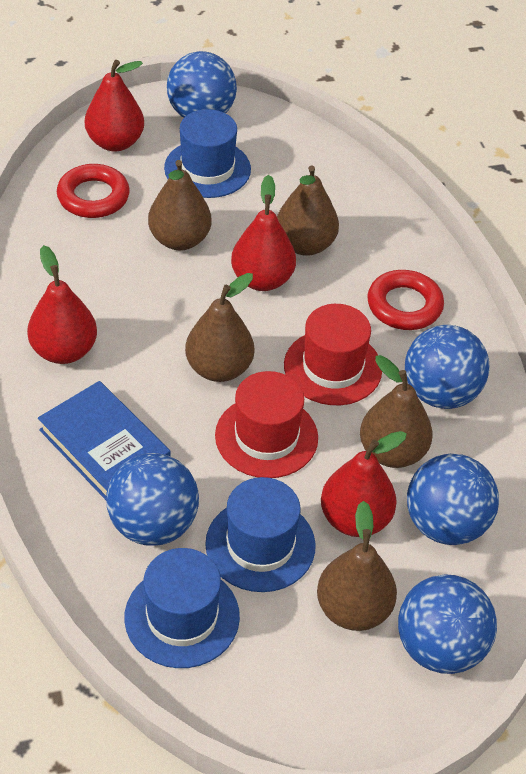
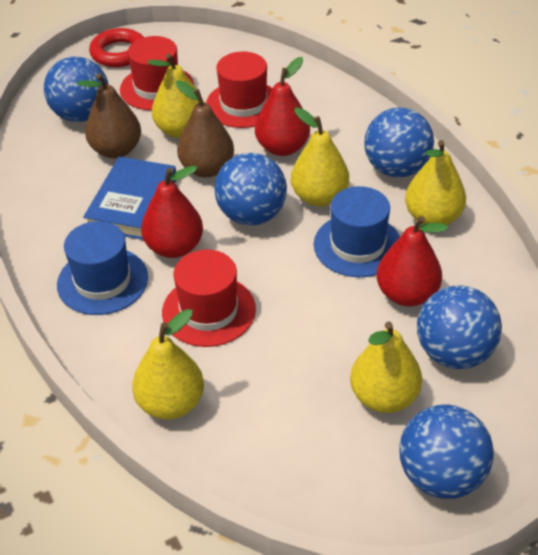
blue hat: 3 -> 2
brown pear: 5 -> 2
red hat: 2 -> 3
red pear: 4 -> 3
red ring: 2 -> 1
yellow pear: 0 -> 5

